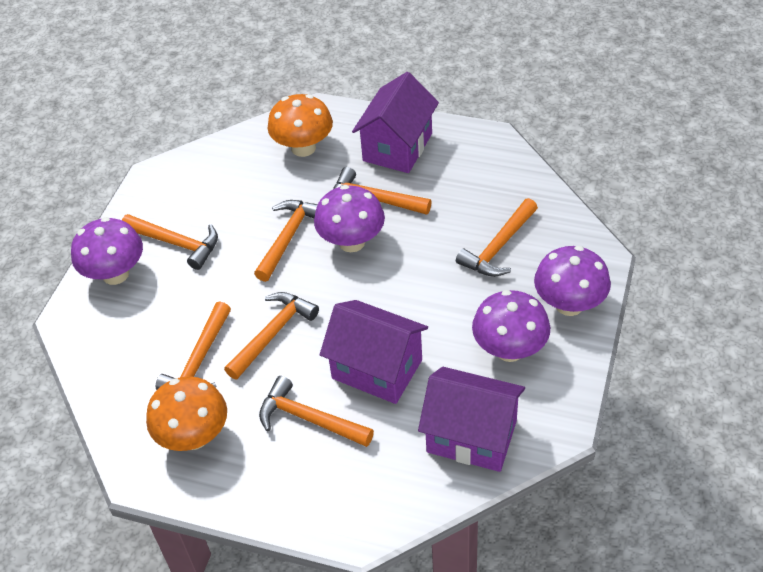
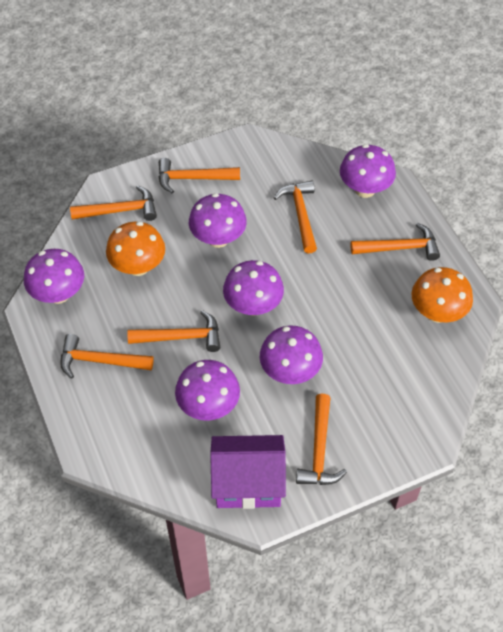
purple house: 3 -> 1
purple mushroom: 4 -> 6

